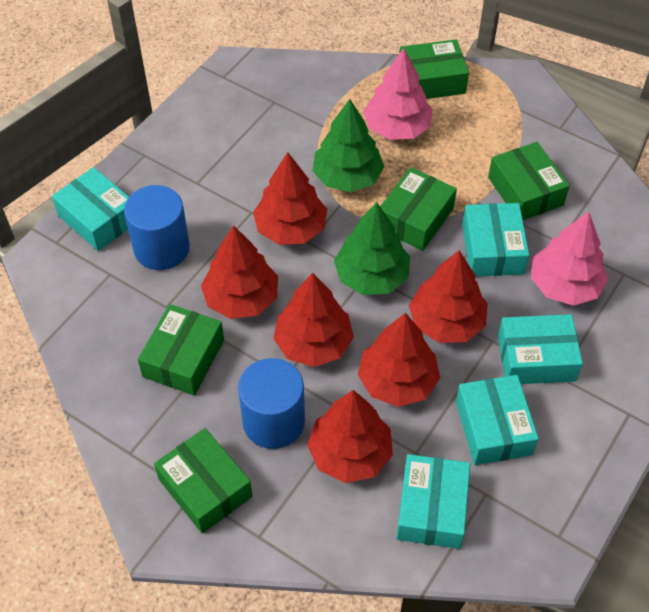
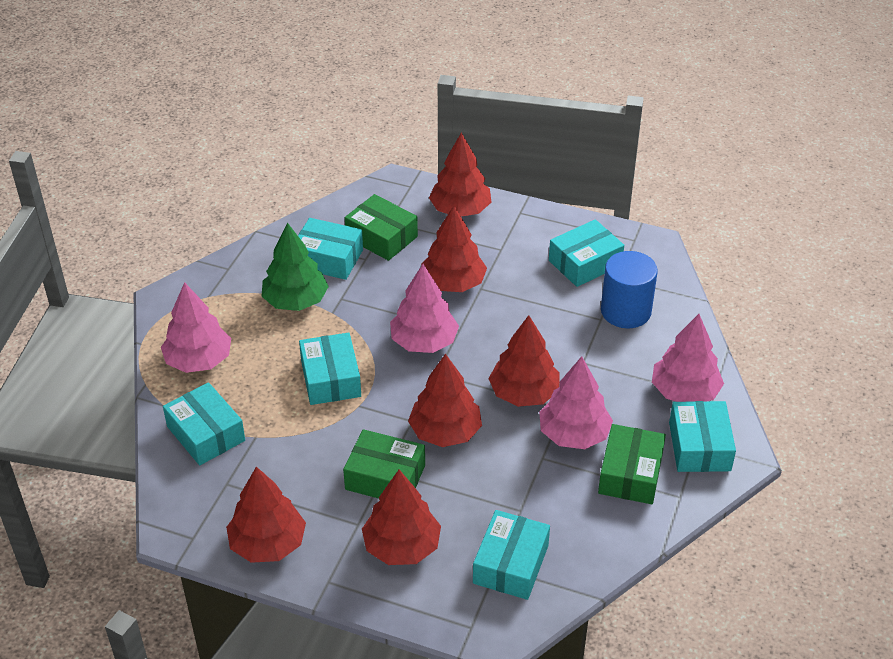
blue cylinder: 2 -> 1
green box: 5 -> 3
green tree: 2 -> 1
pink tree: 2 -> 4
turquoise box: 5 -> 6

